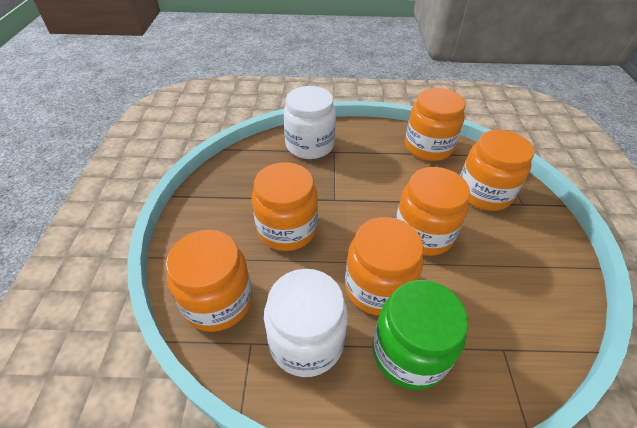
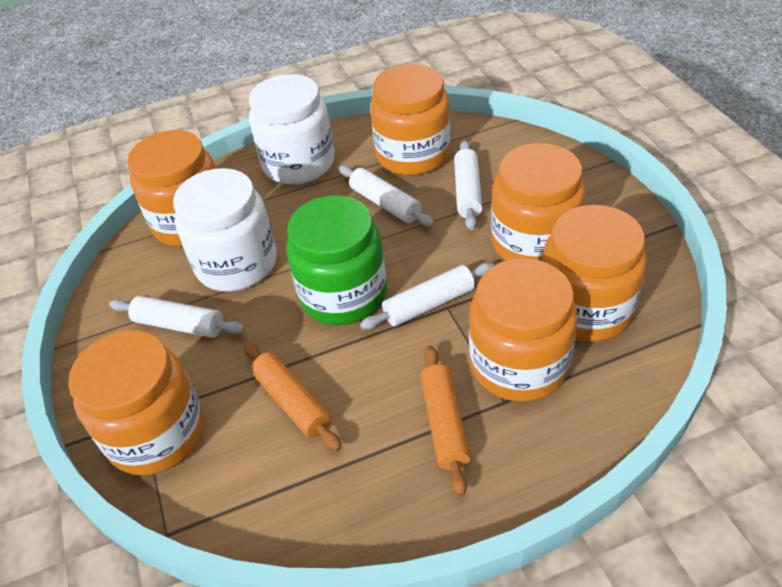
orange rolling pin: 0 -> 2
white rolling pin: 0 -> 4

